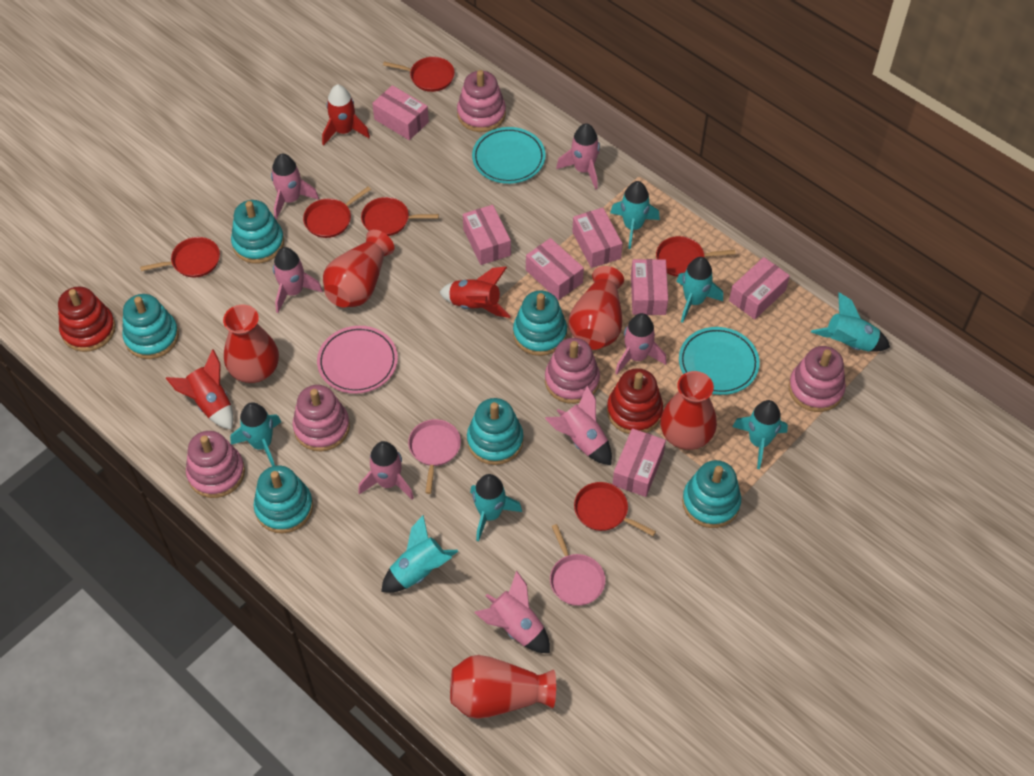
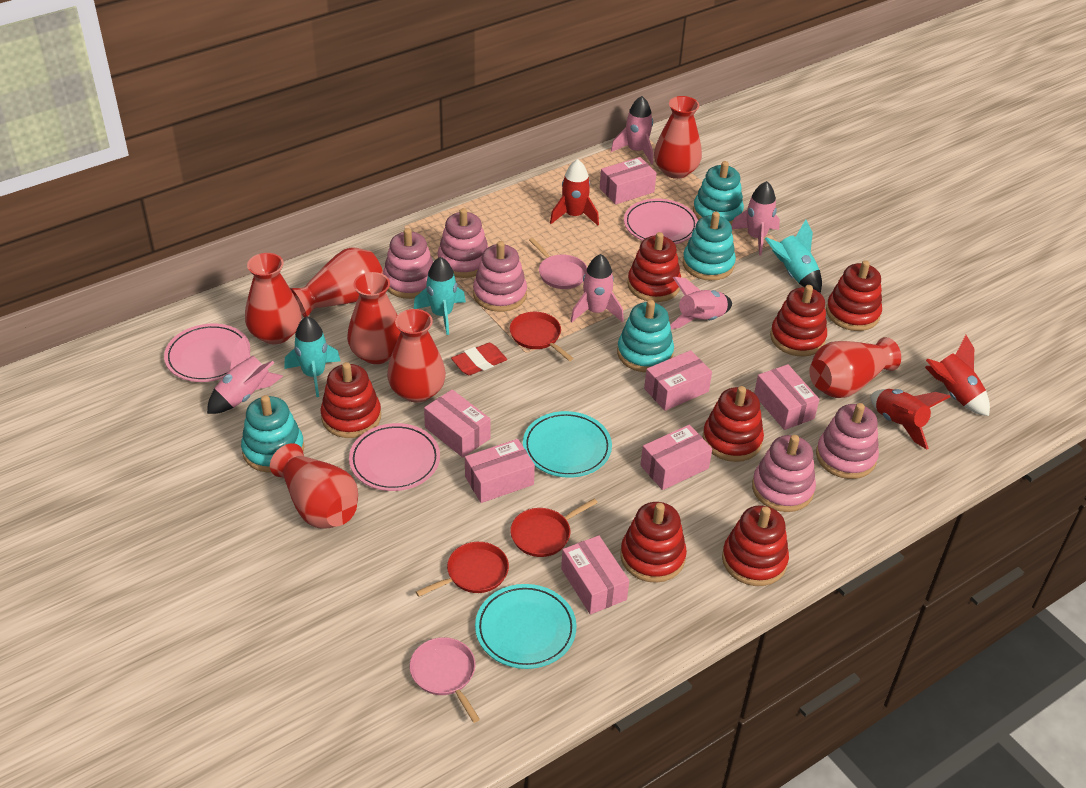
pink plate: 1 -> 3
pink rocket: 7 -> 5
red eraser: 0 -> 1
red pan: 6 -> 3
red stacking toy: 2 -> 7
red vase: 5 -> 7
turquoise rocket: 7 -> 3
turquoise stacking toy: 6 -> 4

